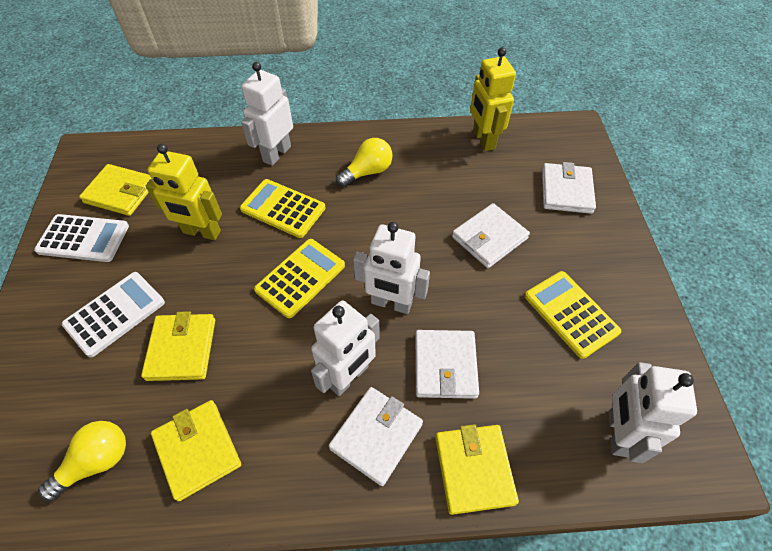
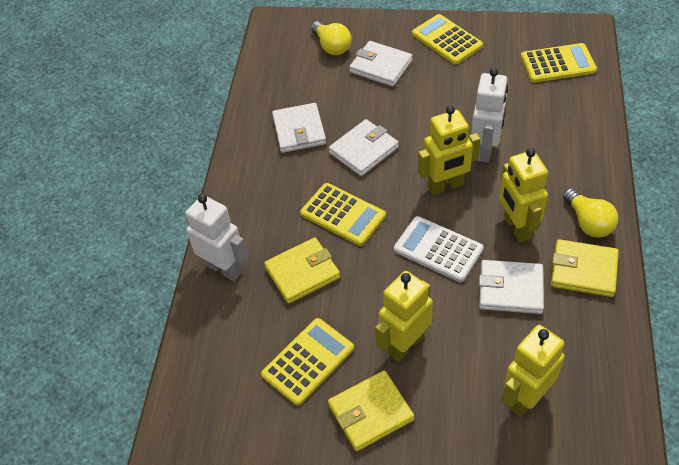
white calculator: 2 -> 1
white robot: 4 -> 2
yellow calculator: 3 -> 4
yellow robot: 2 -> 4
yellow wallet: 4 -> 3

